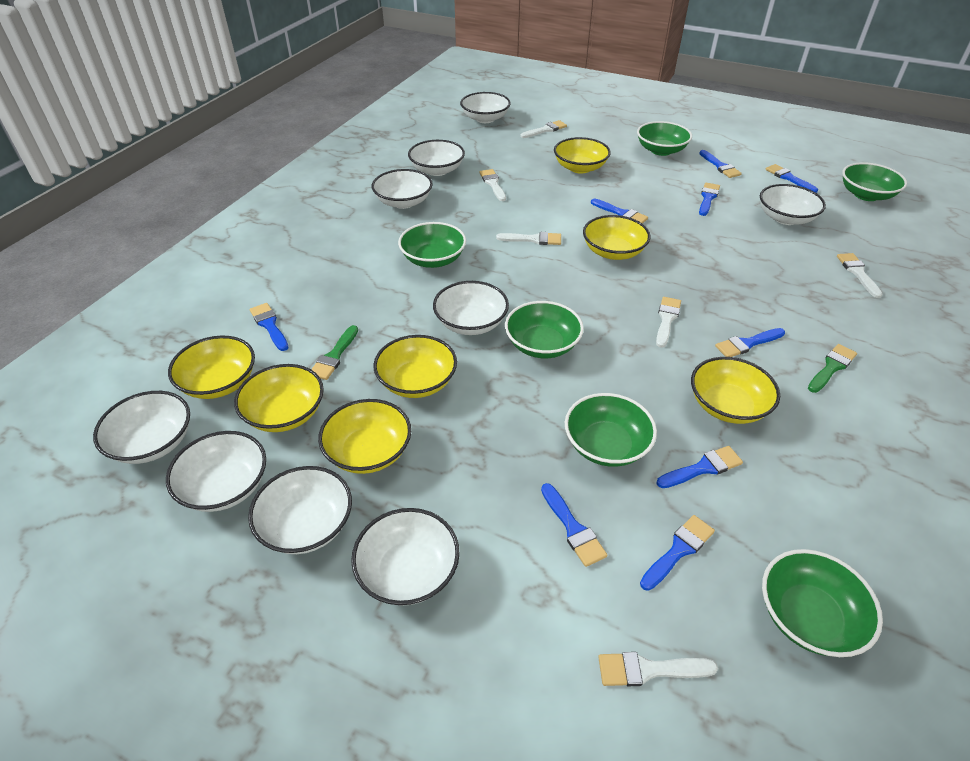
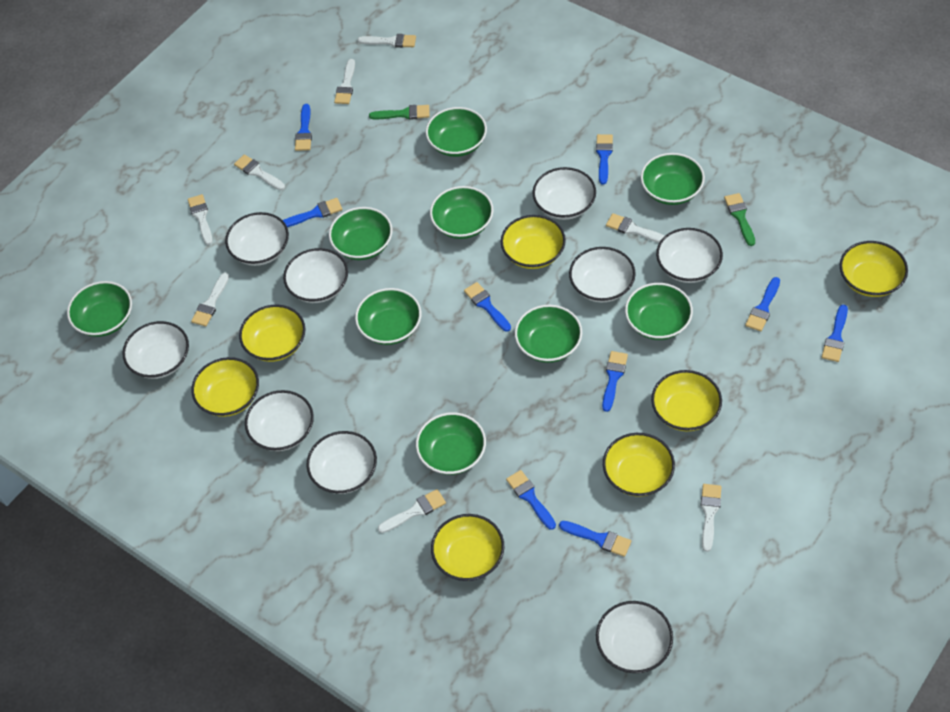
green bowl: 6 -> 9
white brush: 6 -> 8

